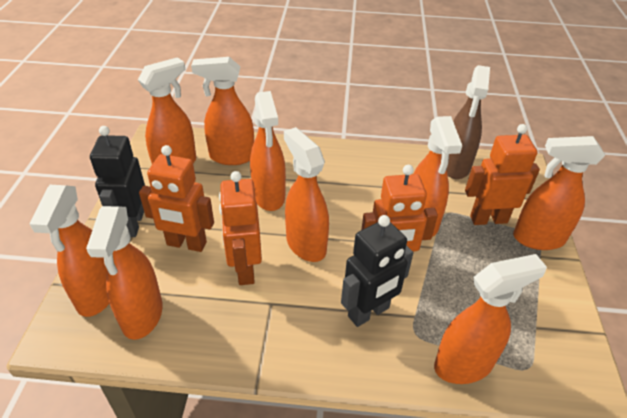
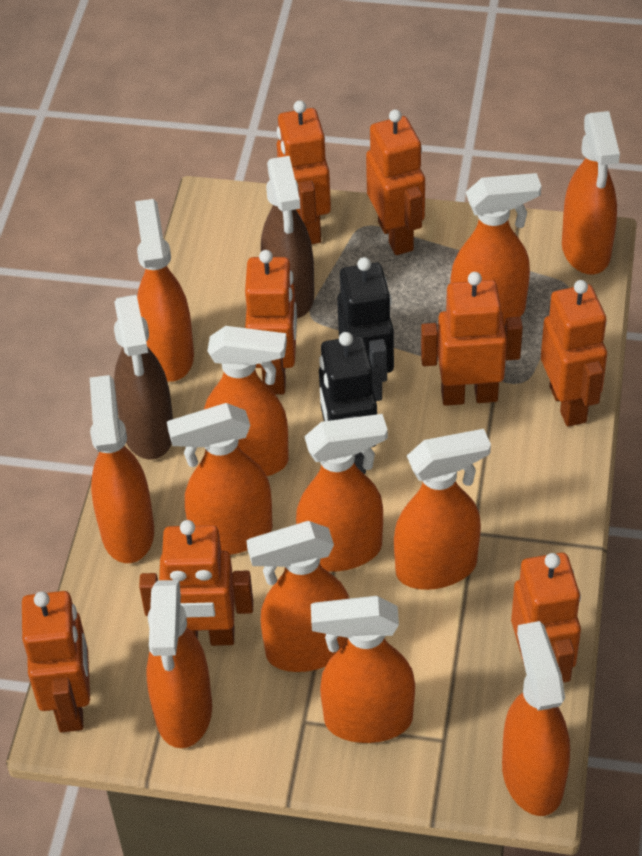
brown spray bottle: 1 -> 2
orange robot: 4 -> 8
orange spray bottle: 9 -> 12

